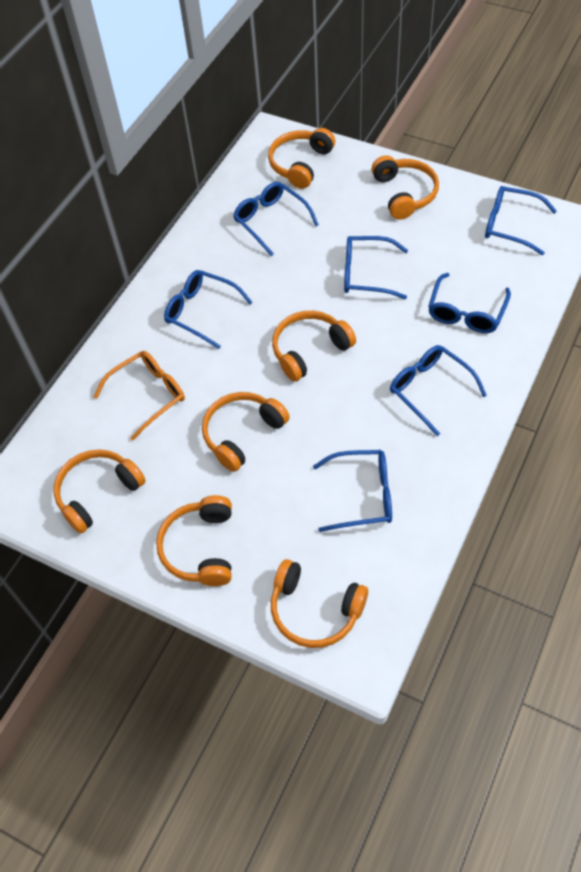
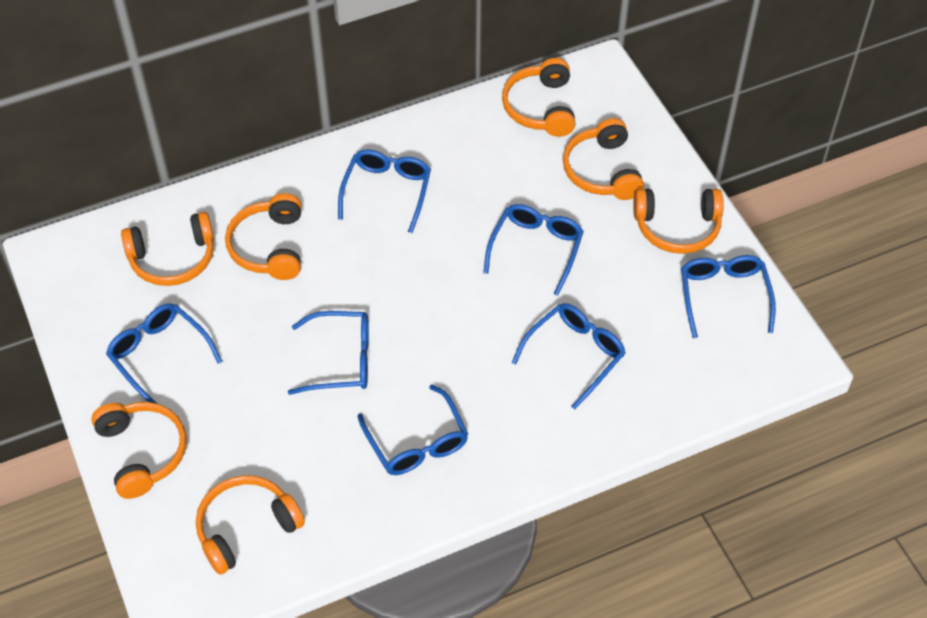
orange glasses: 1 -> 0

